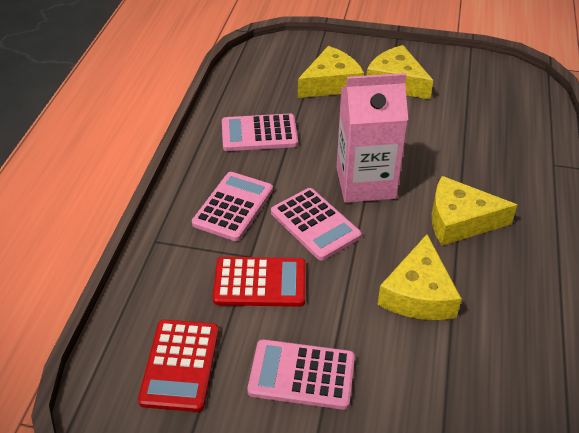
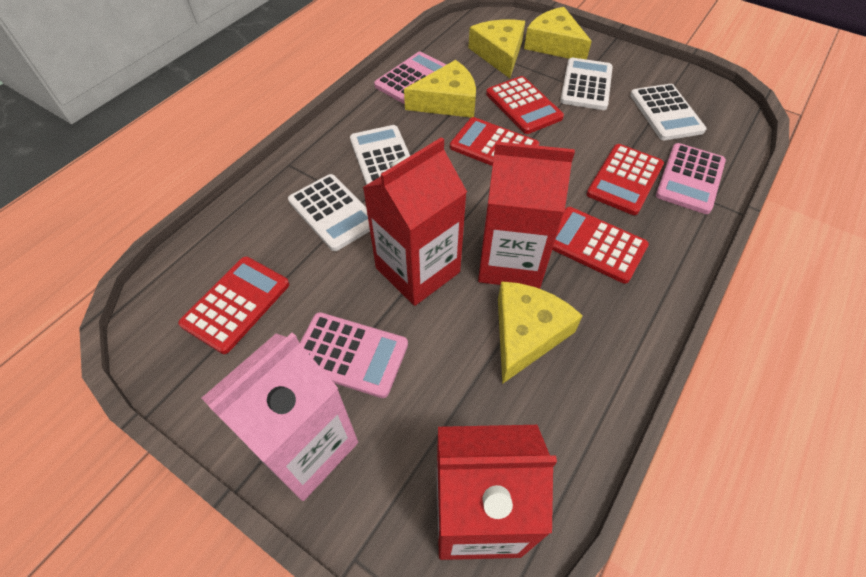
pink calculator: 4 -> 3
red calculator: 2 -> 5
red carton: 0 -> 3
white calculator: 0 -> 4

